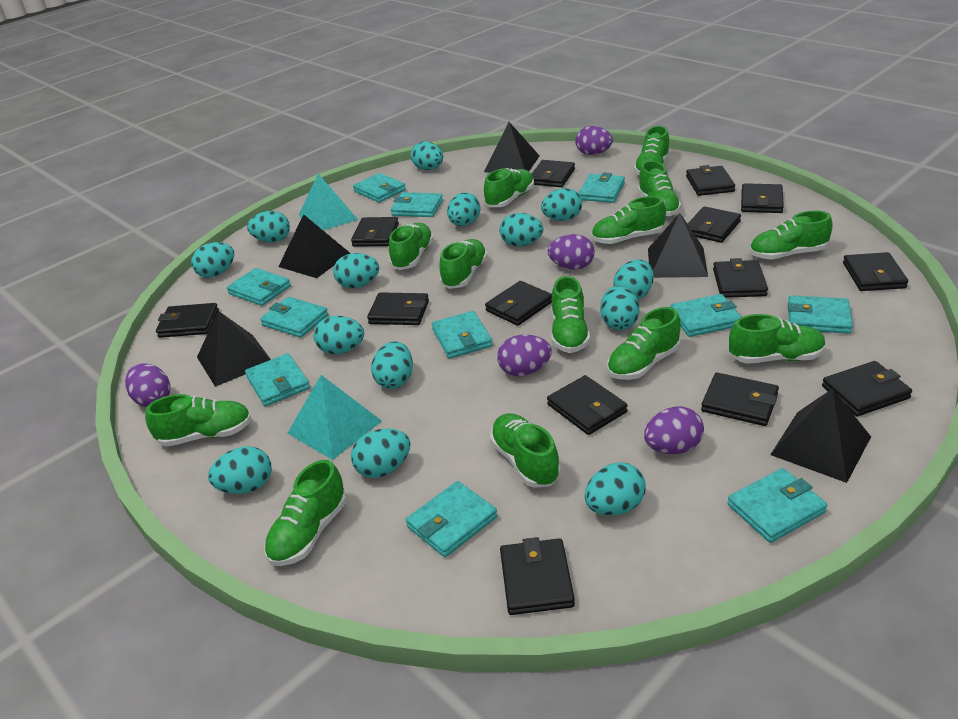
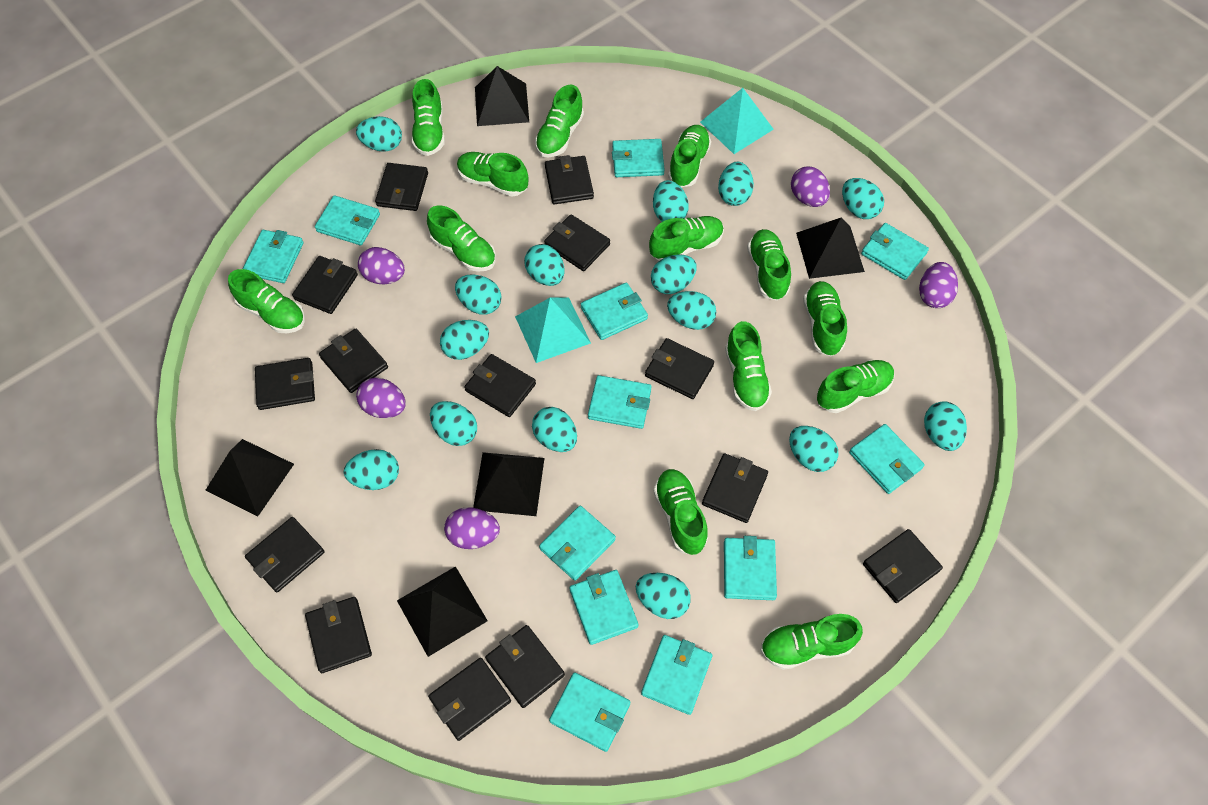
turquoise egg: 14 -> 15
turquoise wallet: 11 -> 12

